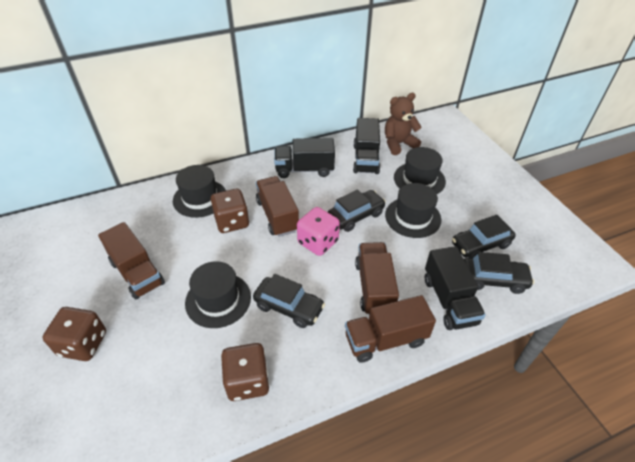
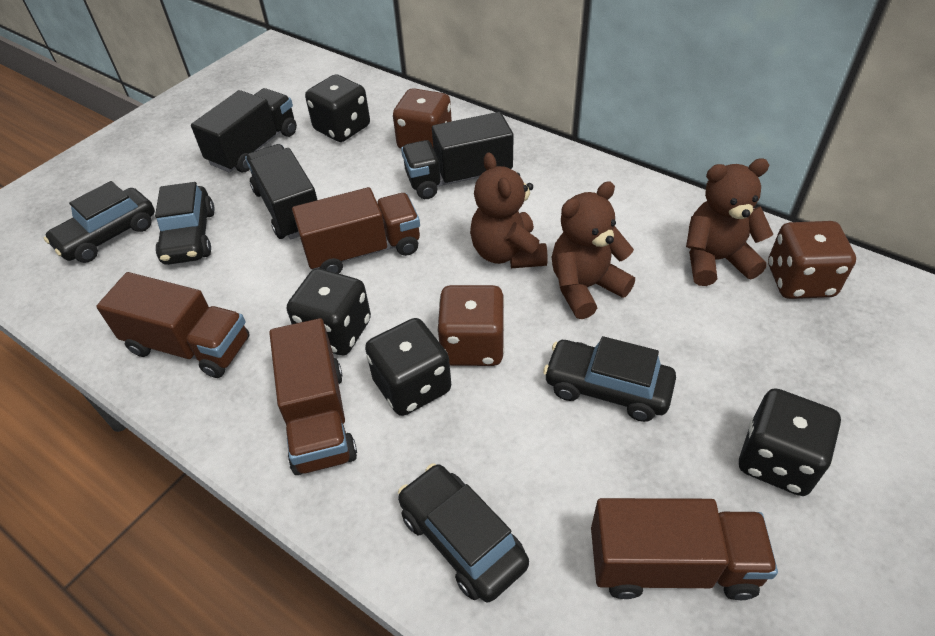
black dice: 0 -> 4
black hat: 4 -> 0
brown teddy bear: 1 -> 3
pink dice: 1 -> 0

